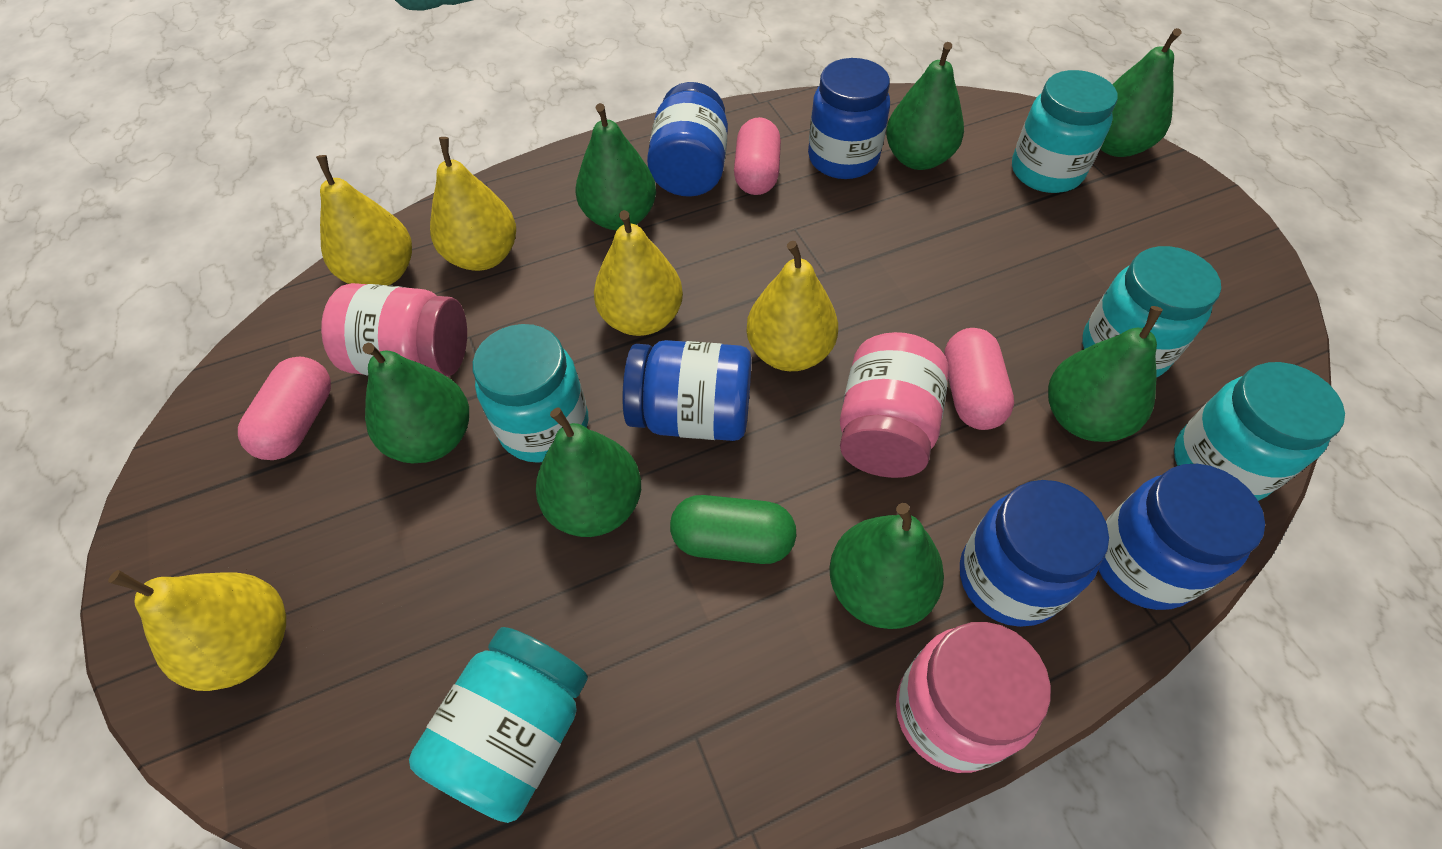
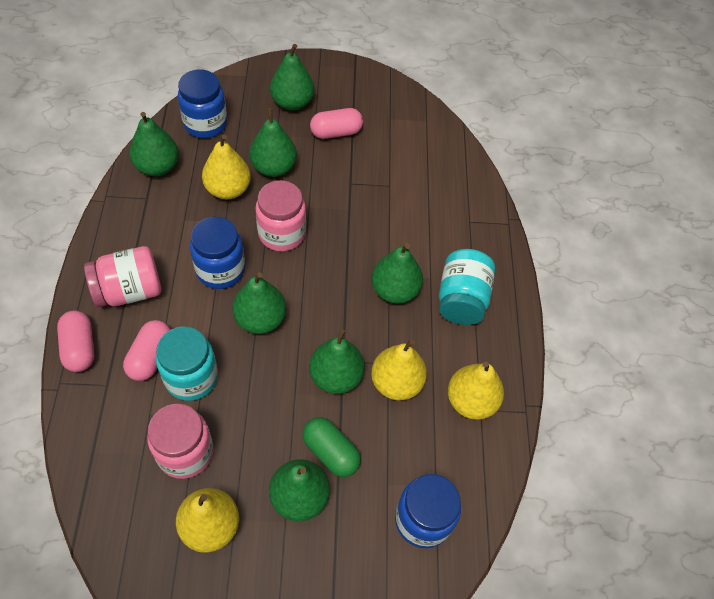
blue jar: 5 -> 3
turquoise jar: 5 -> 2
yellow pear: 5 -> 4

